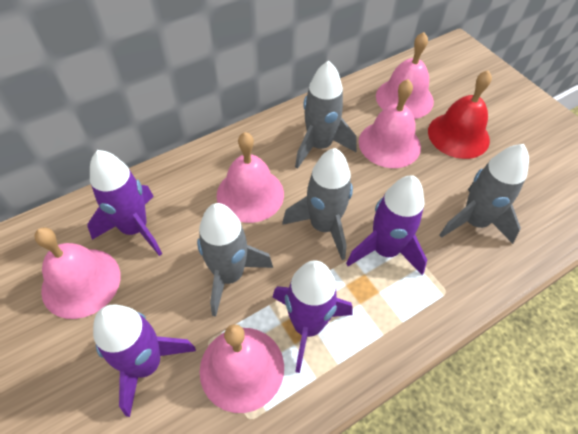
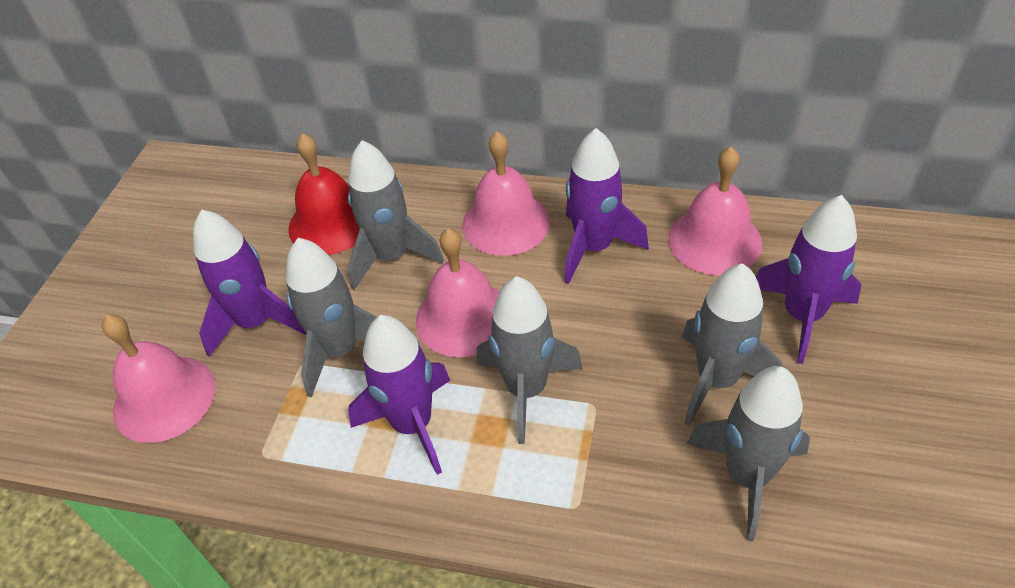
grey rocket: 4 -> 5
pink bell: 5 -> 4

